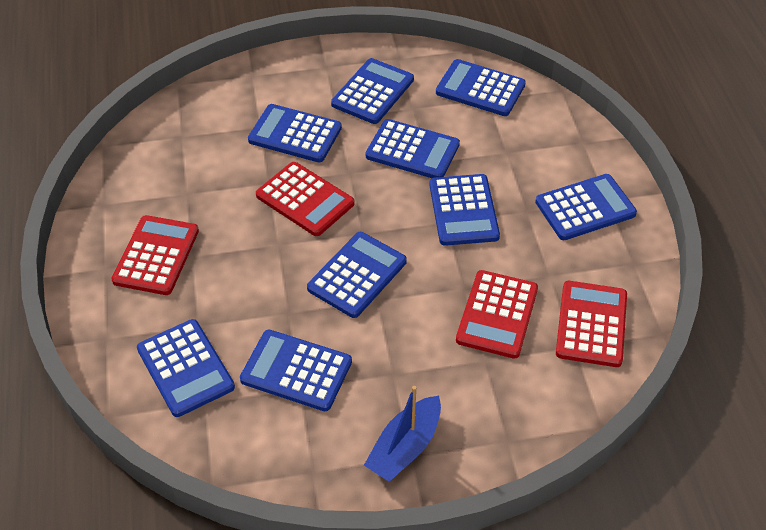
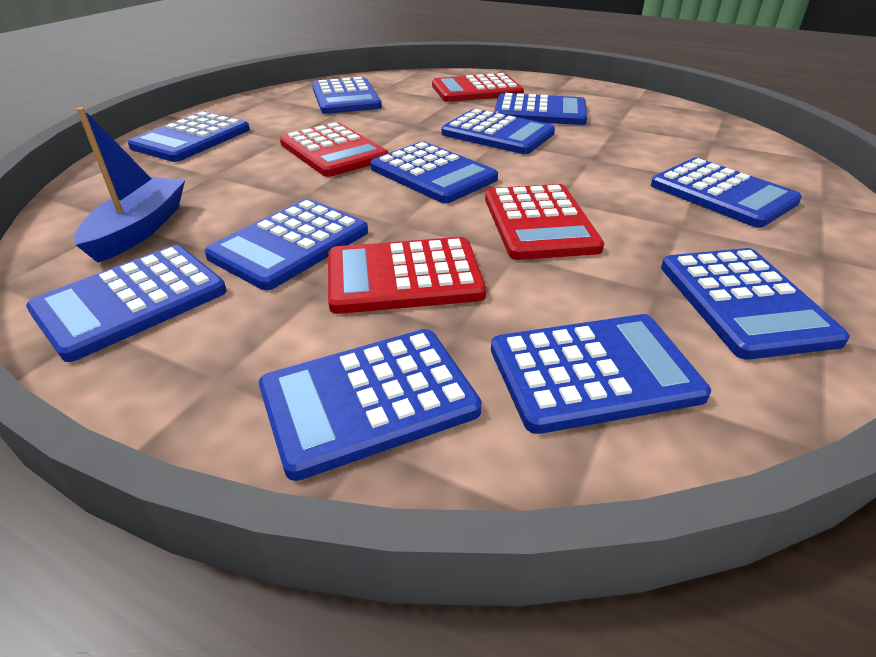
blue calculator: 9 -> 11

